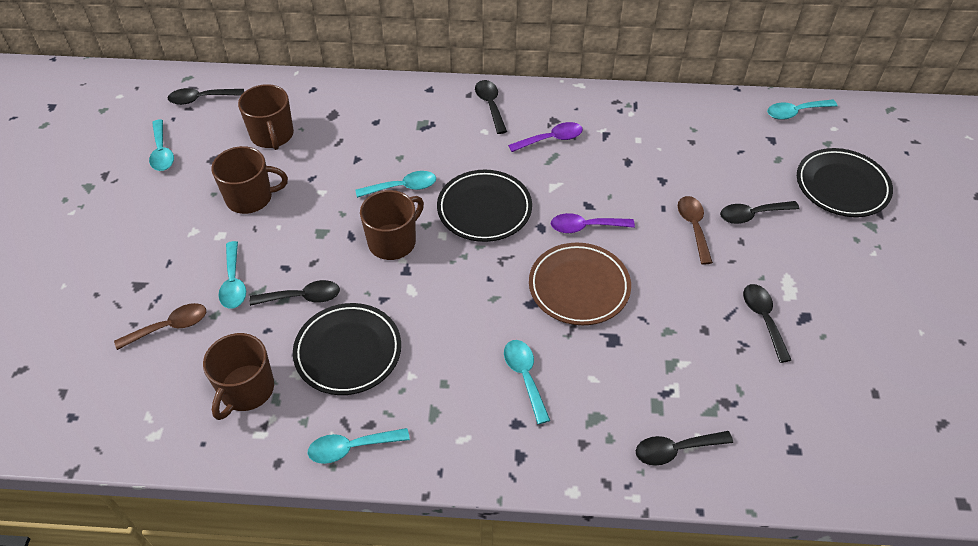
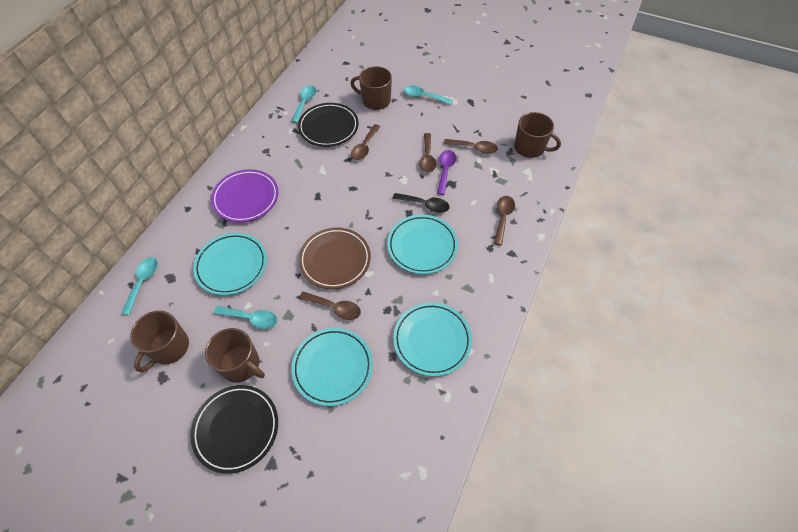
black plate: 3 -> 2
black spoon: 6 -> 1
brown spoon: 2 -> 5
purple plate: 0 -> 1
purple spoon: 2 -> 1
turquoise plate: 0 -> 4
turquoise spoon: 6 -> 4

